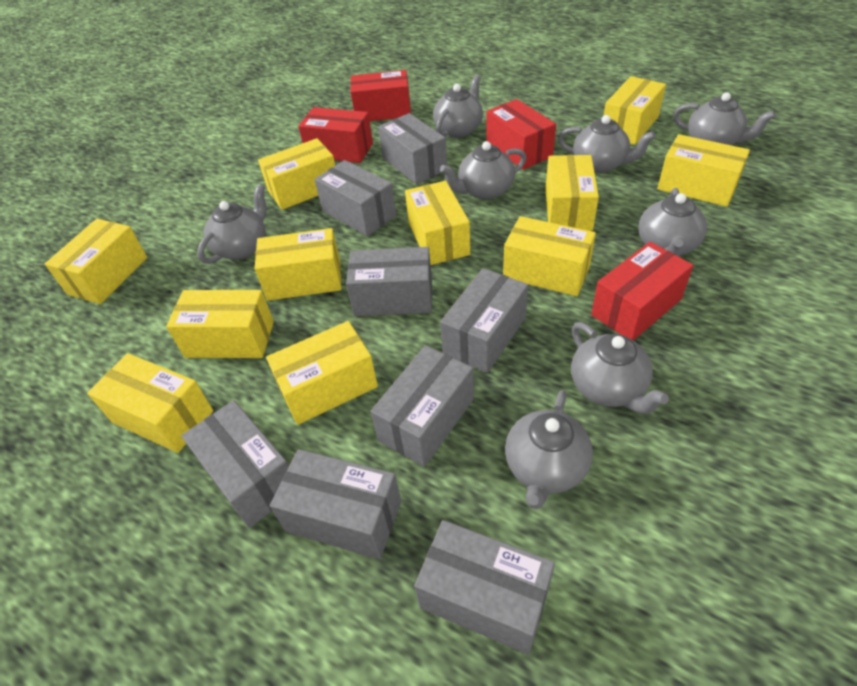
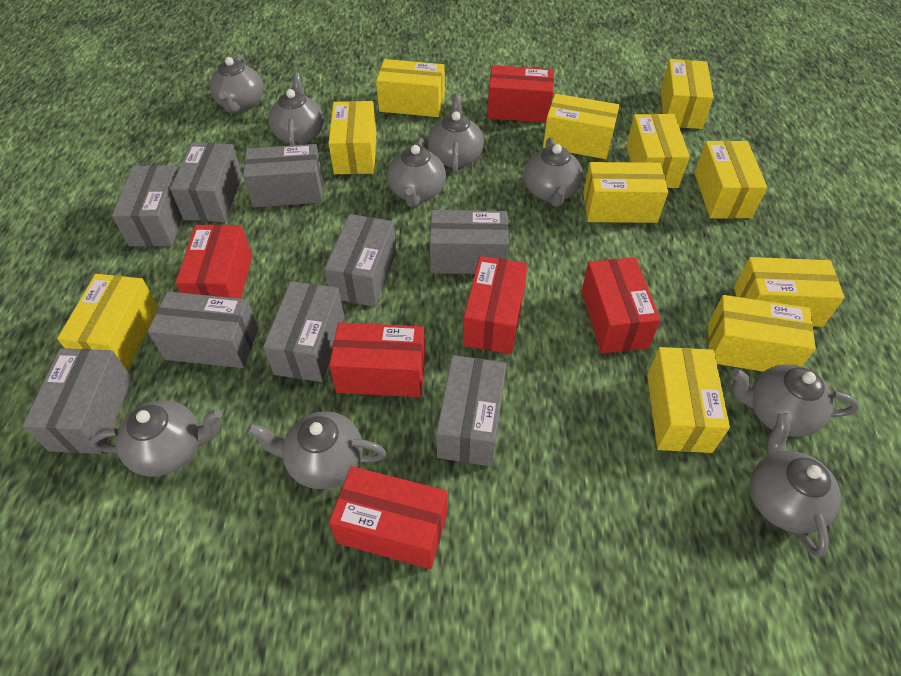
grey box: 8 -> 9
grey teapot: 8 -> 9
red box: 4 -> 6

